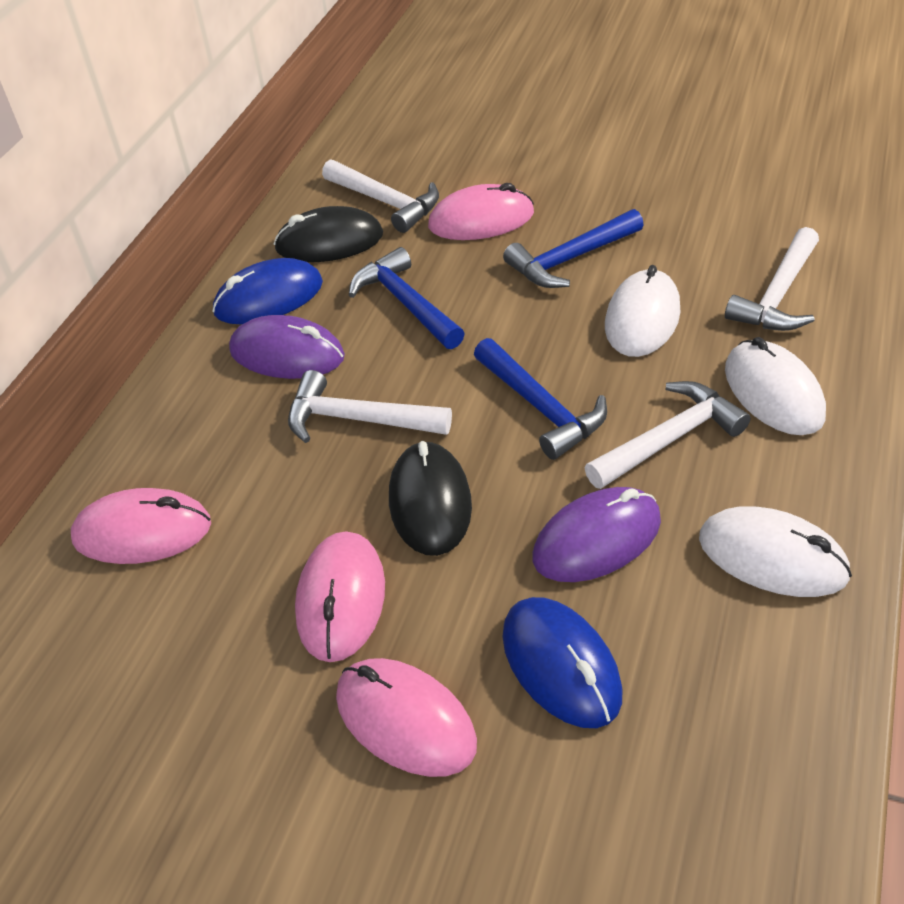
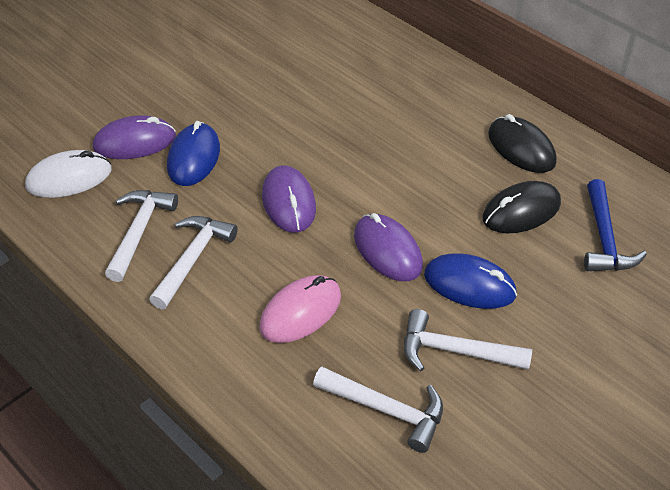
blue hammer: 3 -> 1
pink mouse: 4 -> 1
purple mouse: 2 -> 3
white mouse: 3 -> 1

